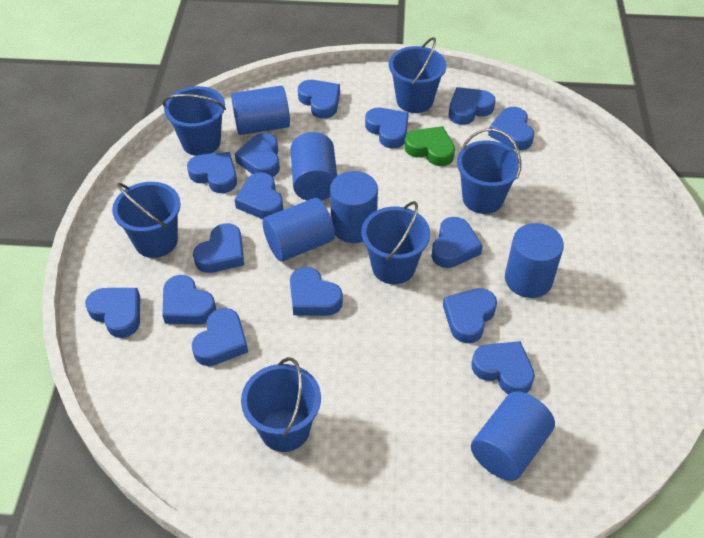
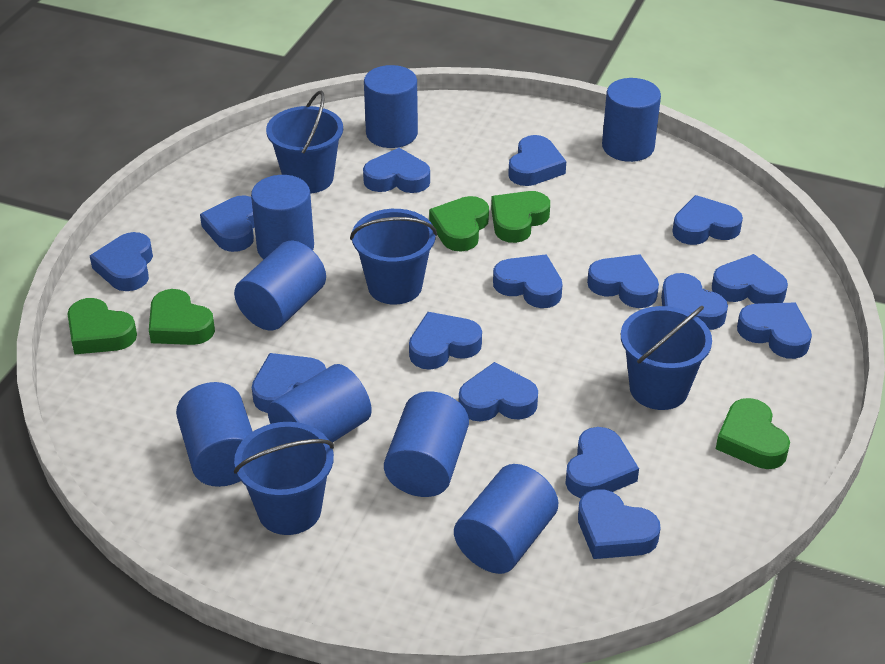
blue bucket: 6 -> 4
blue cylinder: 6 -> 8
green heart: 1 -> 5

